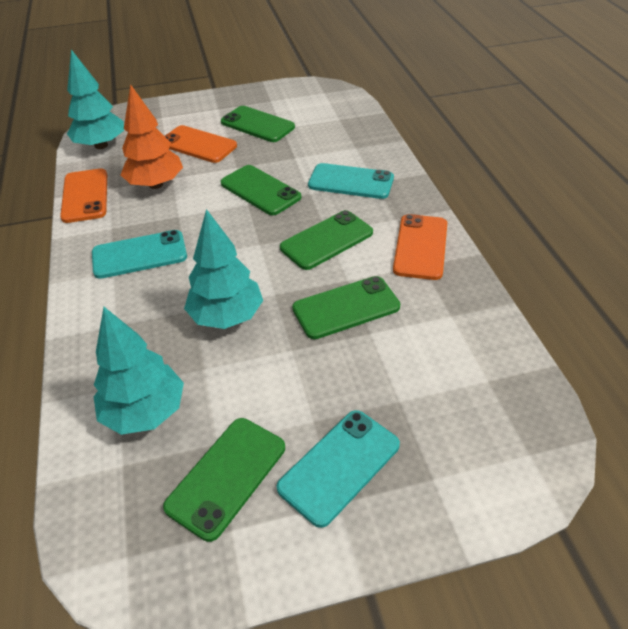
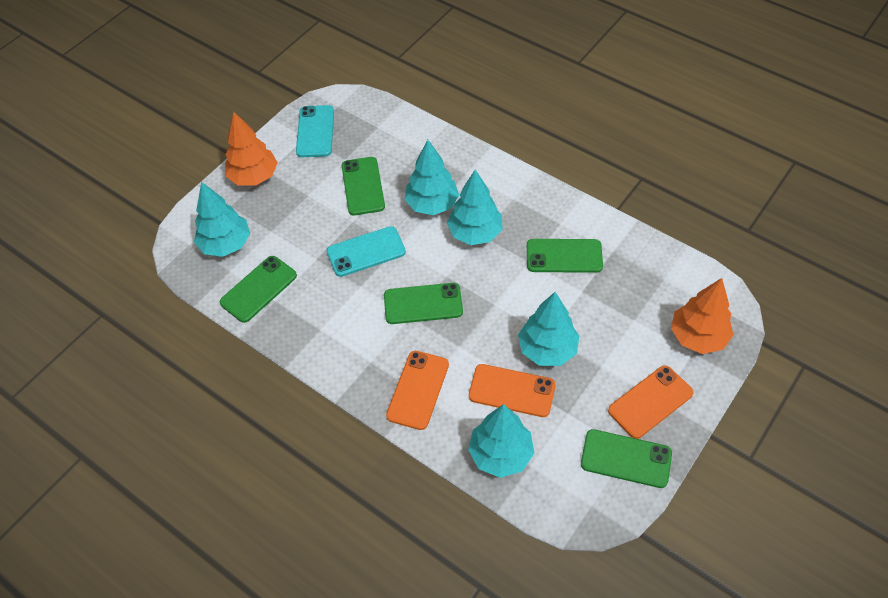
orange tree: 1 -> 2
turquoise phone: 3 -> 2
turquoise tree: 3 -> 5

